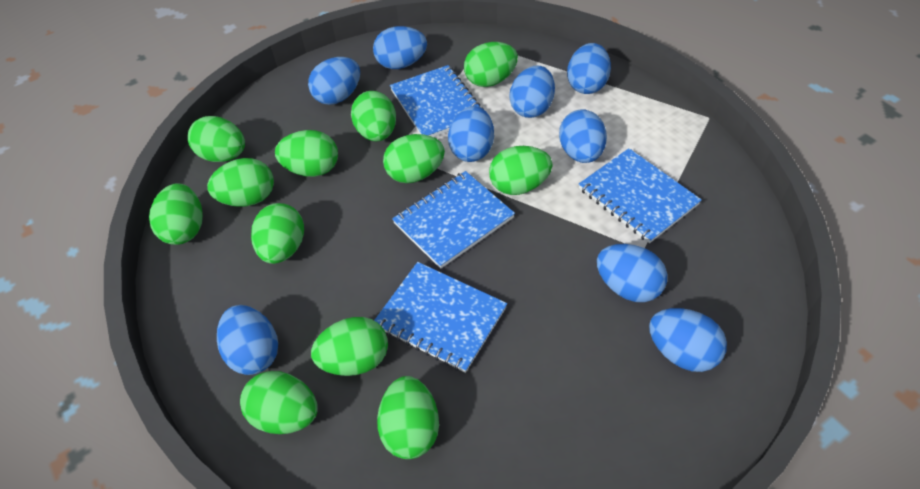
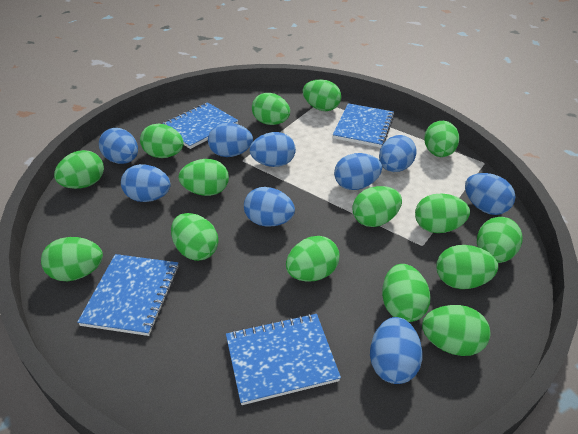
green egg: 12 -> 15

